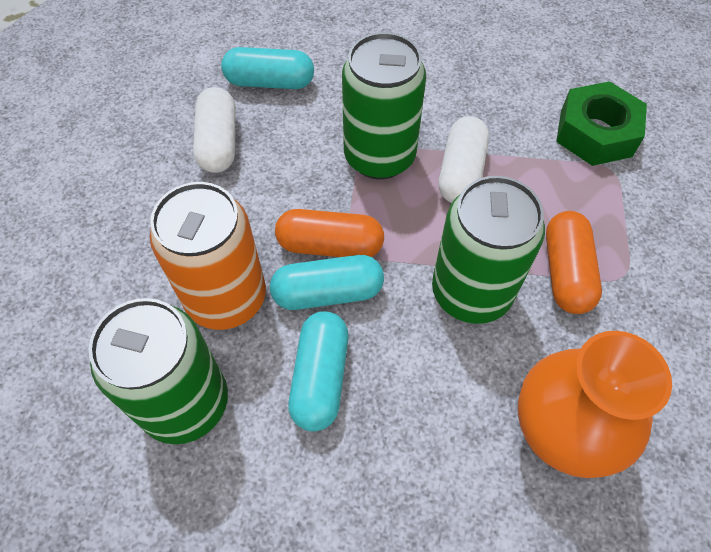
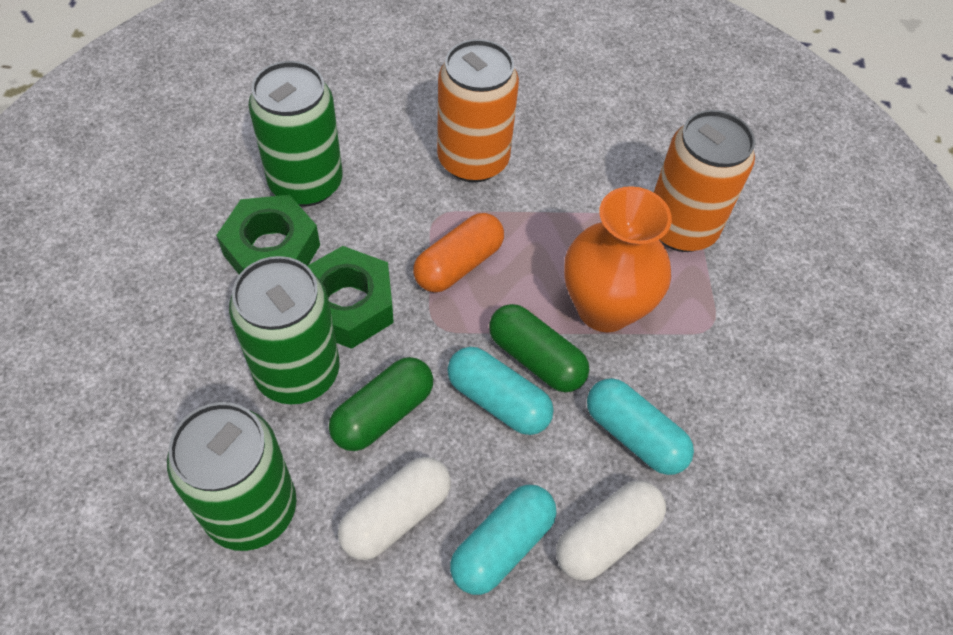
green capsule: 0 -> 2
green nut: 1 -> 2
orange can: 1 -> 2
orange capsule: 2 -> 1

